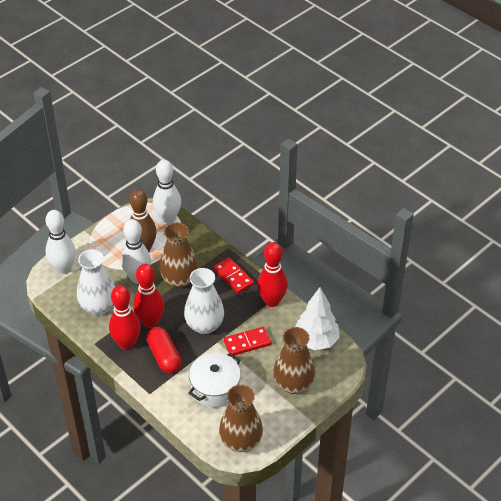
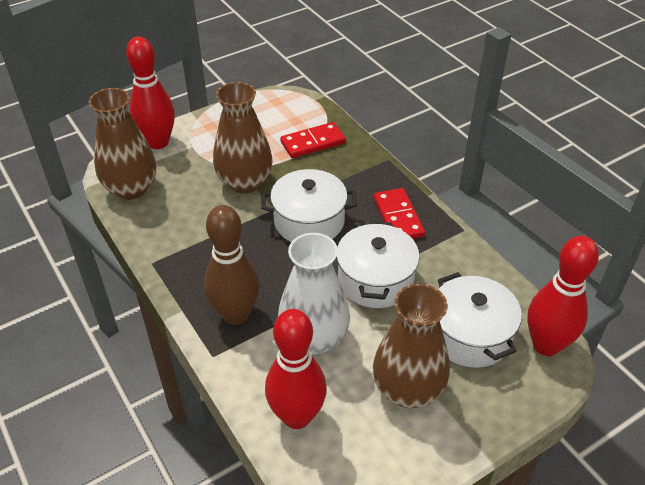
red capsule: 1 -> 0
white bowling pin: 3 -> 0
white pot: 1 -> 3
white tree: 1 -> 0
white vase: 2 -> 1

